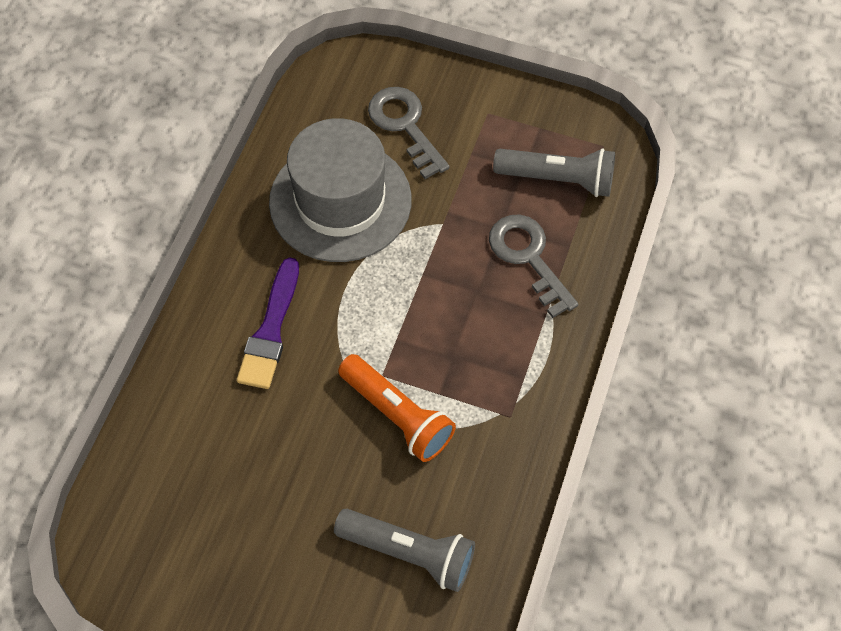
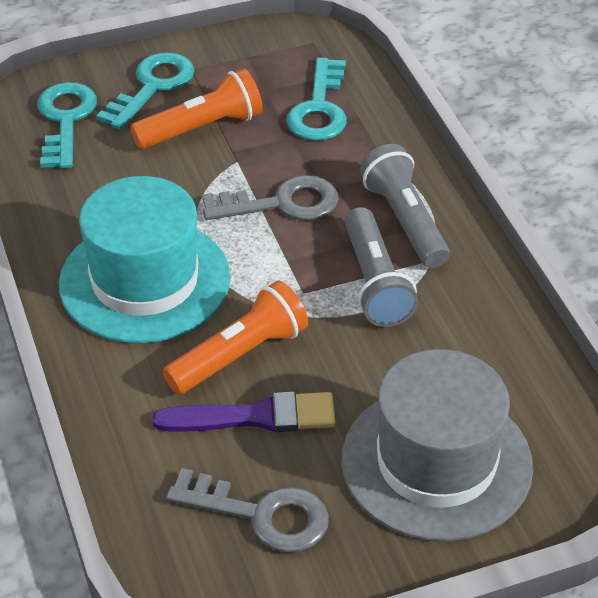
orange flashlight: 1 -> 2
turquoise hat: 0 -> 1
turquoise key: 0 -> 3

